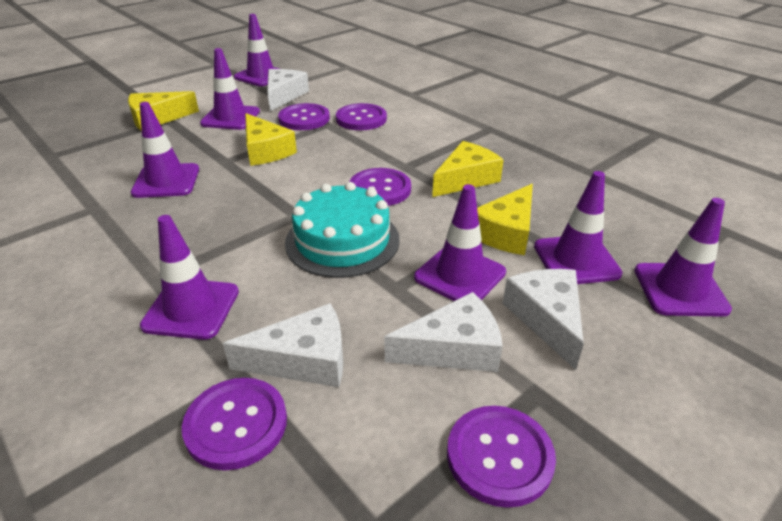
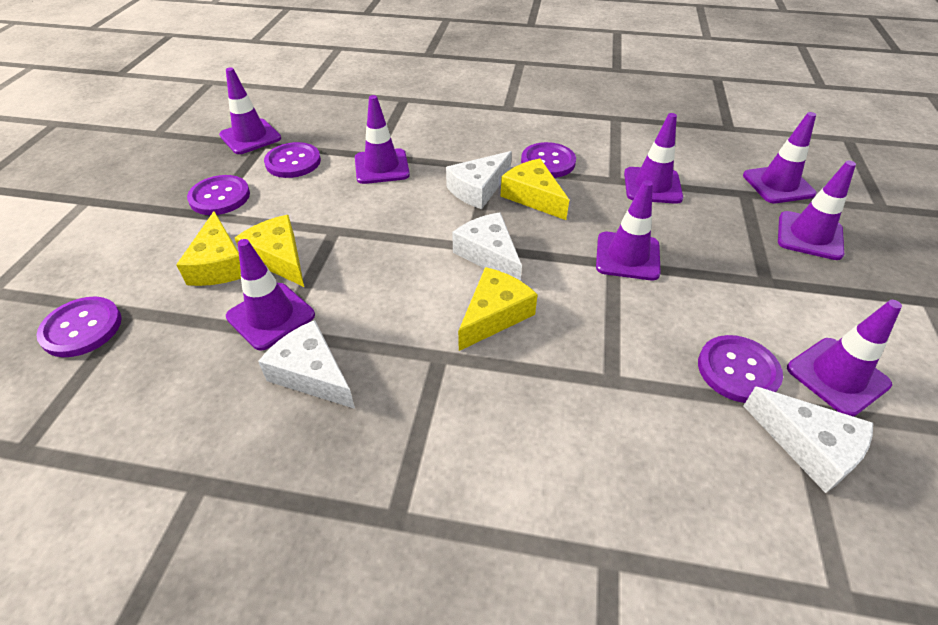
purple traffic cone: 7 -> 8
turquoise cake: 1 -> 0

